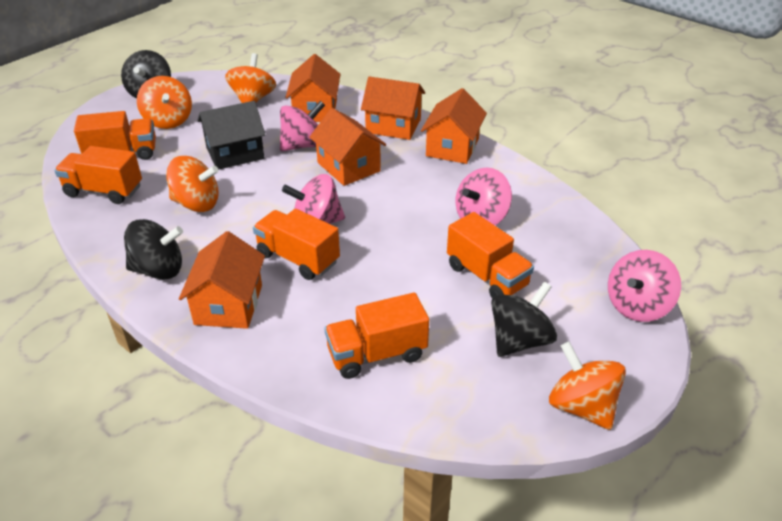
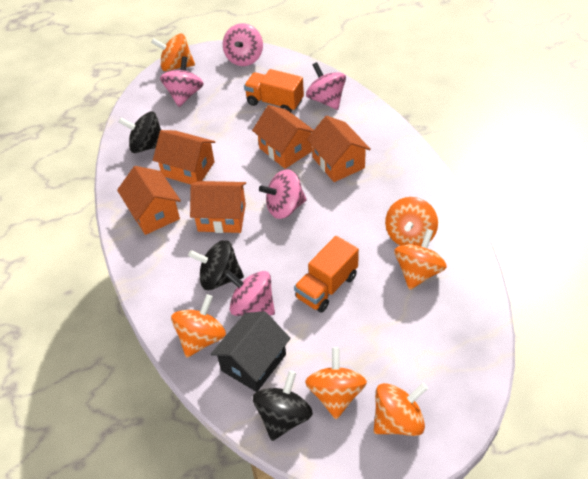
orange spinning top: 4 -> 6
orange truck: 5 -> 2
pink spinning top: 4 -> 5

